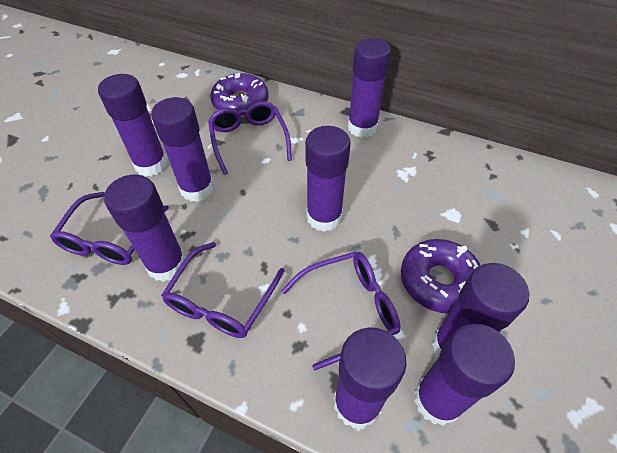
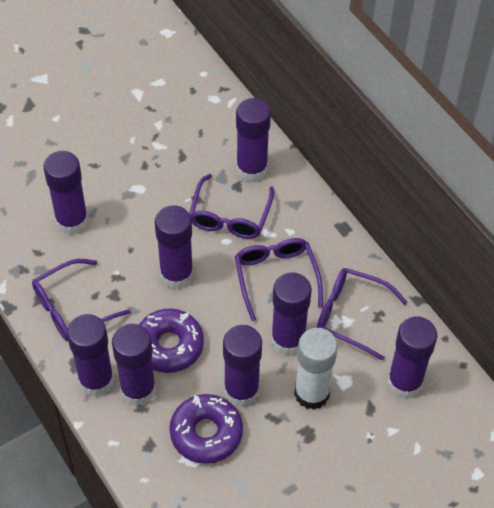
white glue stick: 0 -> 1

